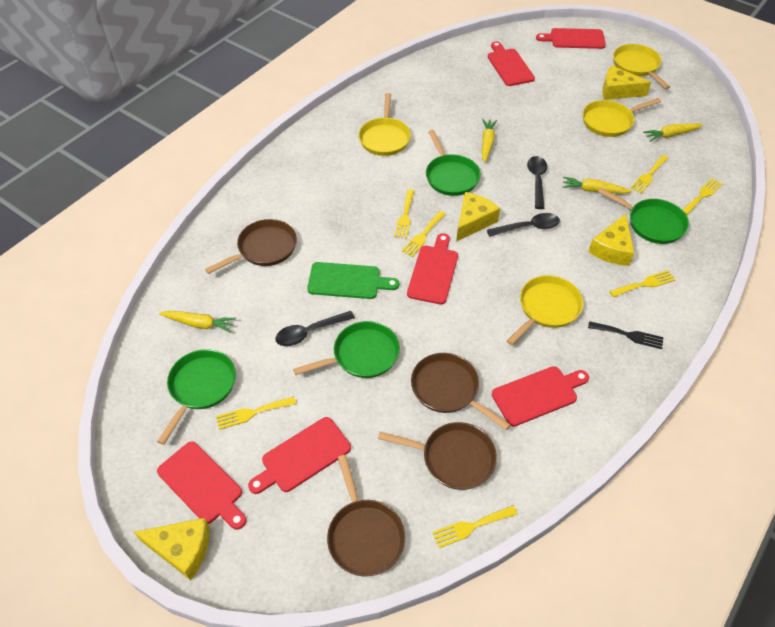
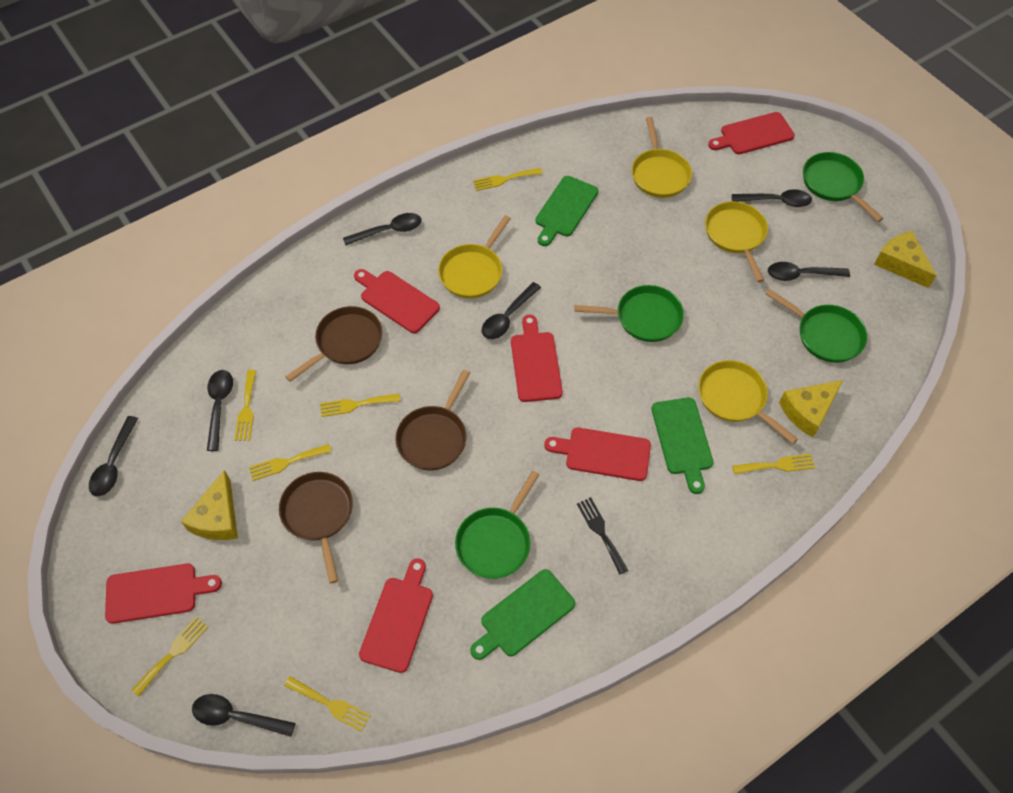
black spoon: 3 -> 7
brown pan: 4 -> 3
green cutting board: 1 -> 3
yellow carrot: 4 -> 0
yellow cheese: 4 -> 3

